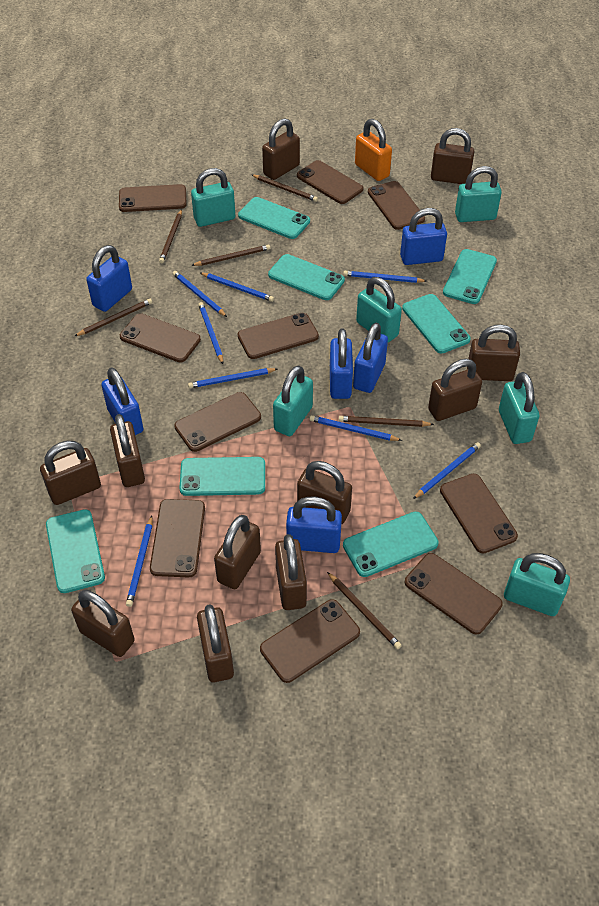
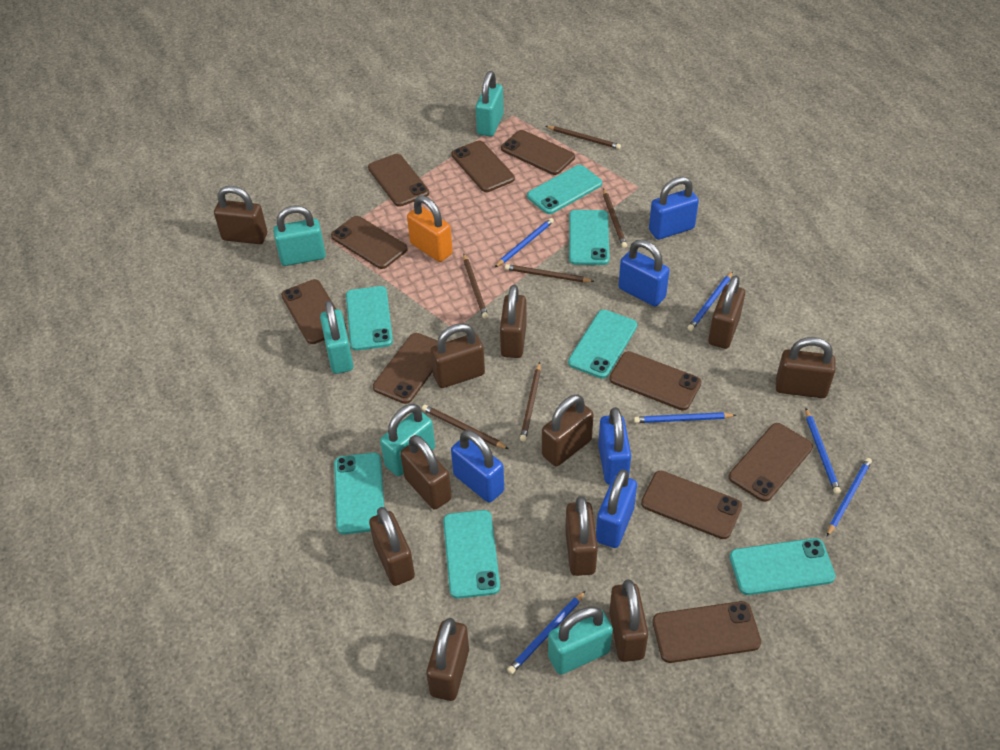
blue padlock: 6 -> 5
blue pencil: 8 -> 6
turquoise padlock: 6 -> 5

